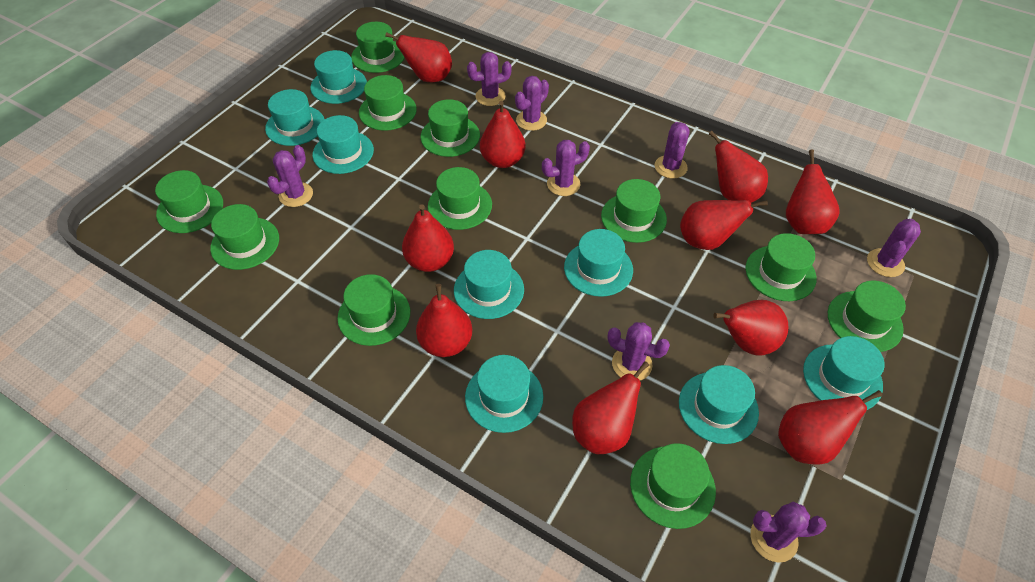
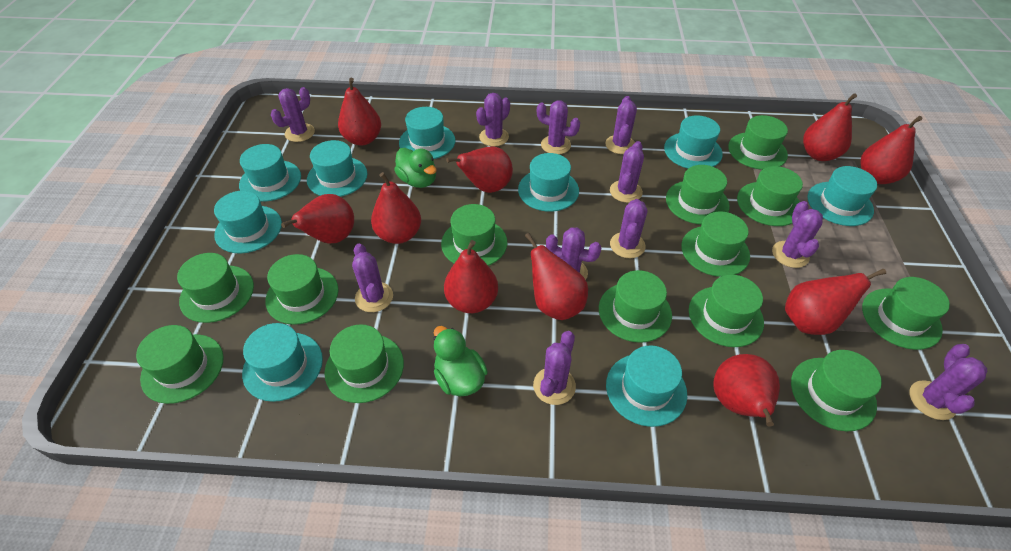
green duck: 0 -> 2
green hat: 11 -> 13
purple cactus: 8 -> 11
turquoise hat: 8 -> 9

